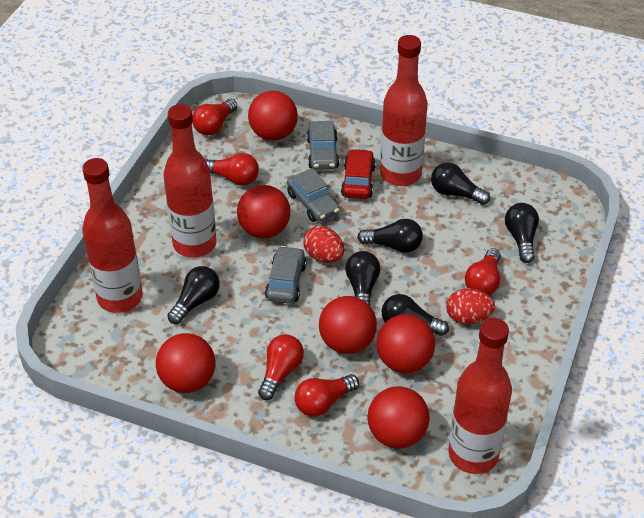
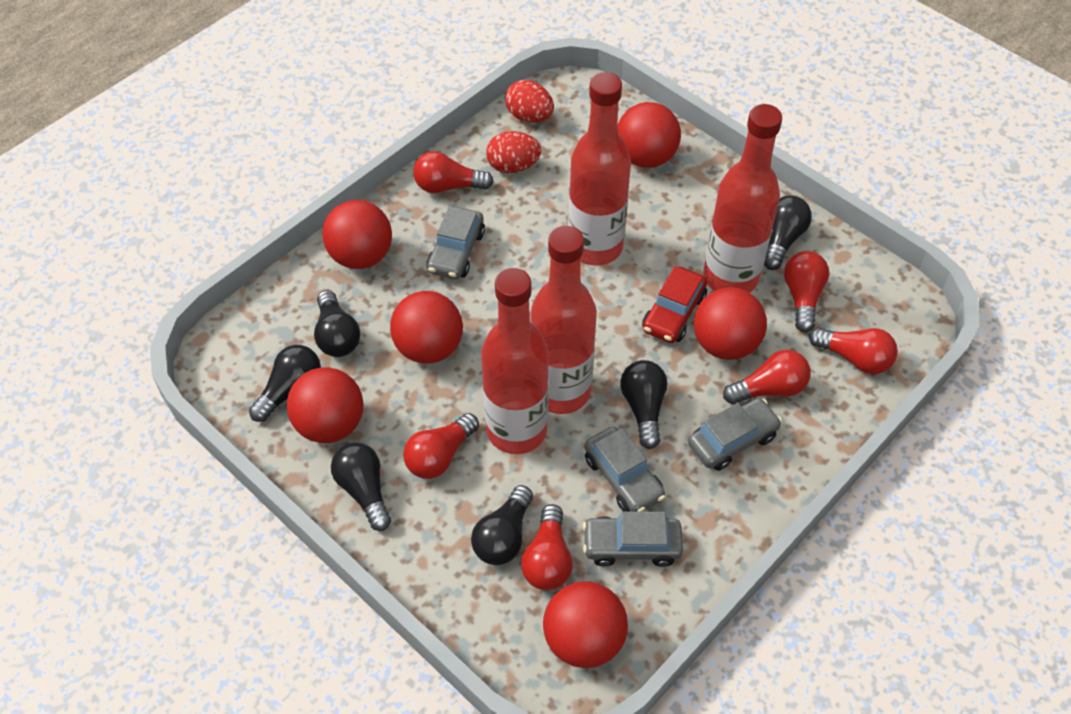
grey car: 3 -> 4
red light bulb: 5 -> 6

